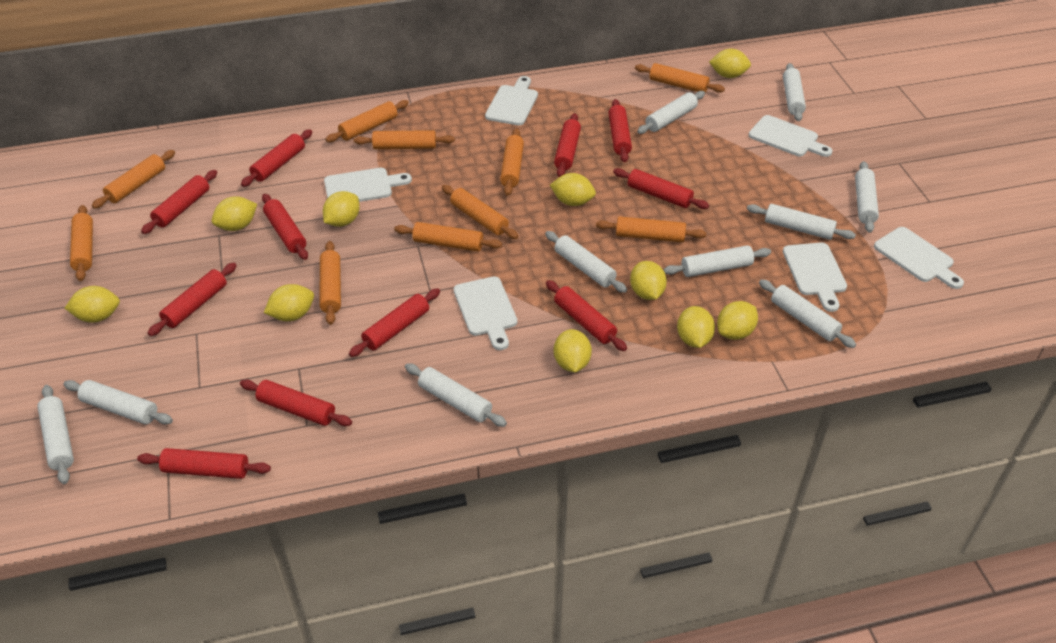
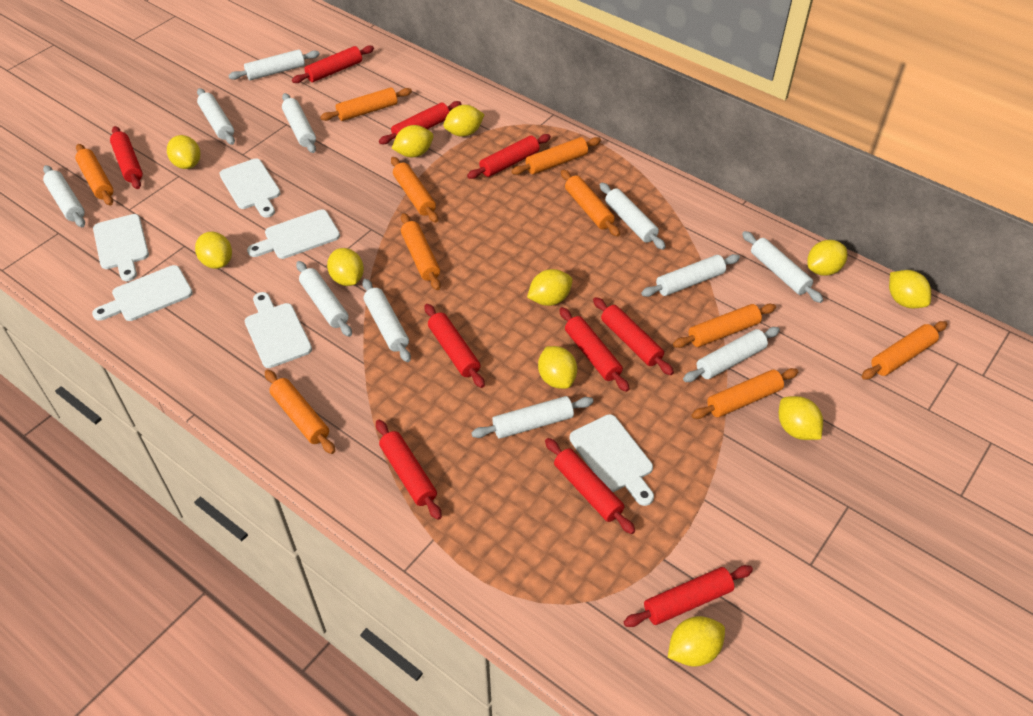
red rolling pin: 11 -> 10
white rolling pin: 10 -> 11
yellow lemon: 10 -> 11

